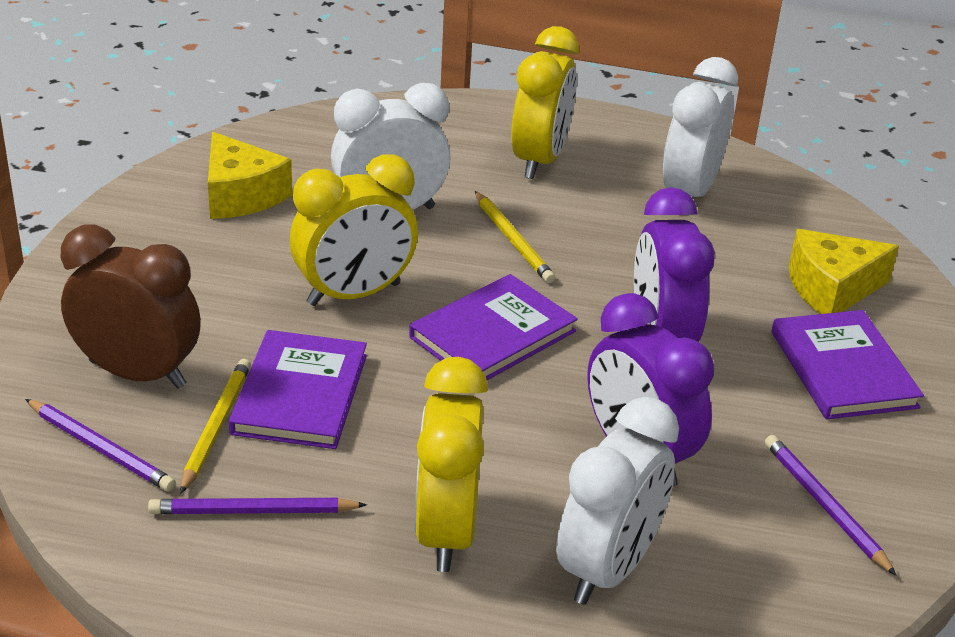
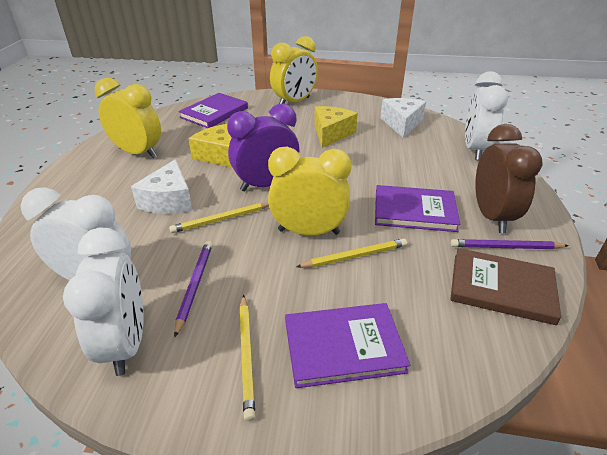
brown book: 0 -> 1
purple clock: 2 -> 1
purple pencil: 3 -> 2
white cheese: 0 -> 2
yellow pencil: 2 -> 3

